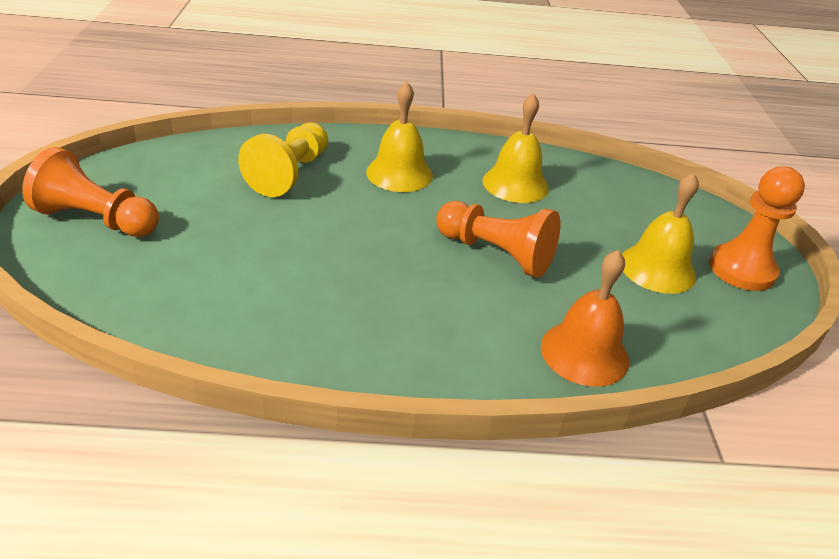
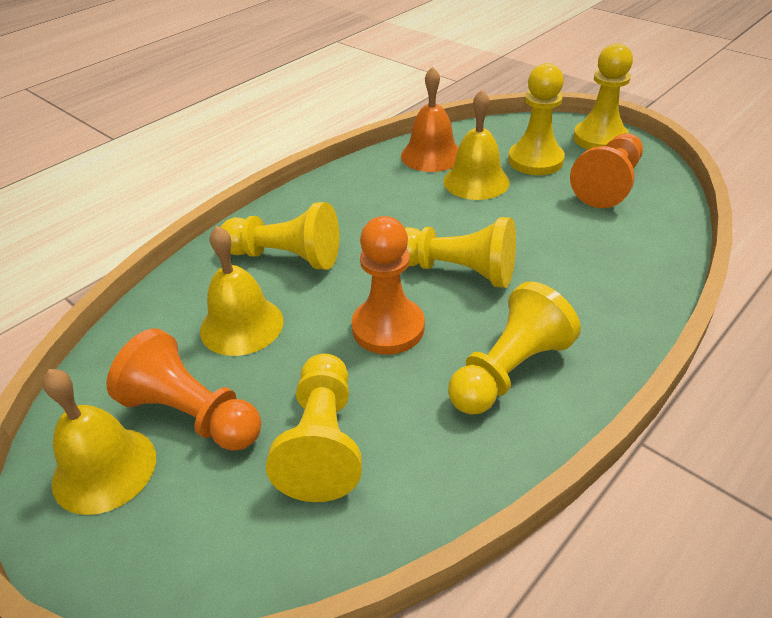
yellow pawn: 1 -> 6

